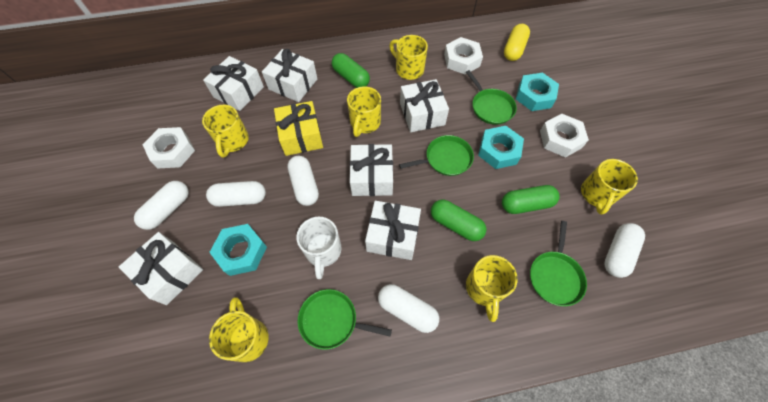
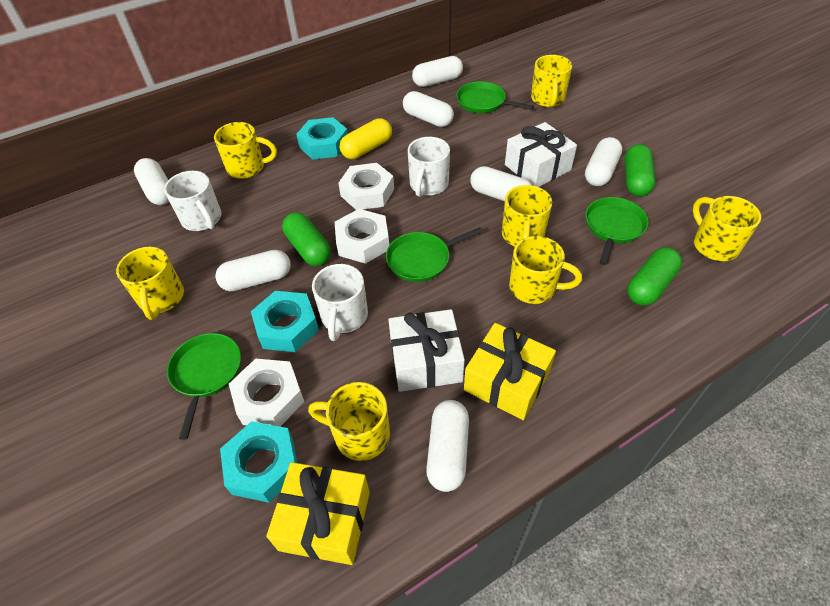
white capsule: 5 -> 7
white gift: 6 -> 2
white mug: 1 -> 3
yellow gift: 1 -> 2
yellow mug: 6 -> 7

